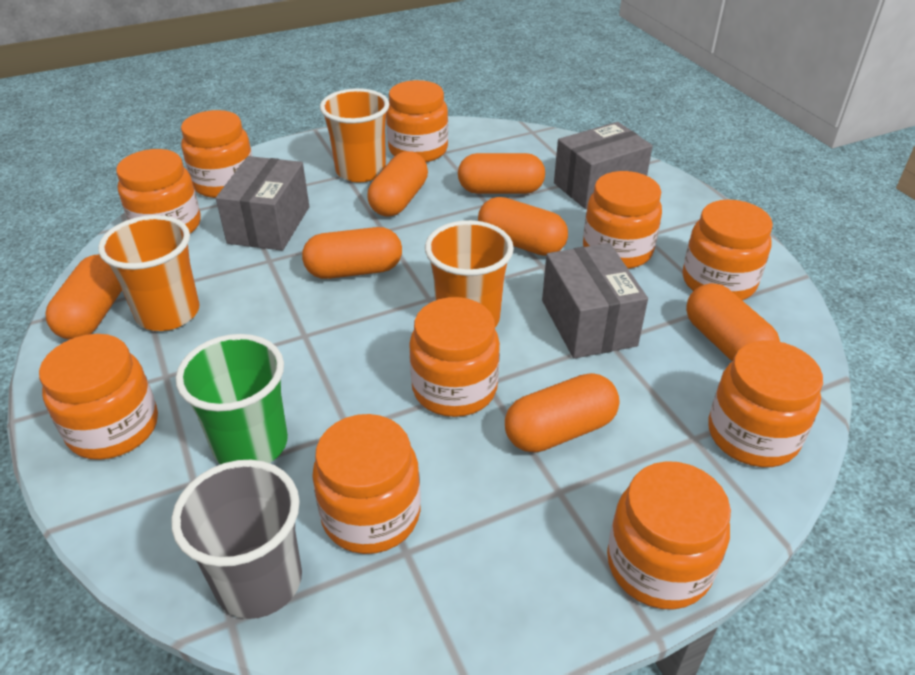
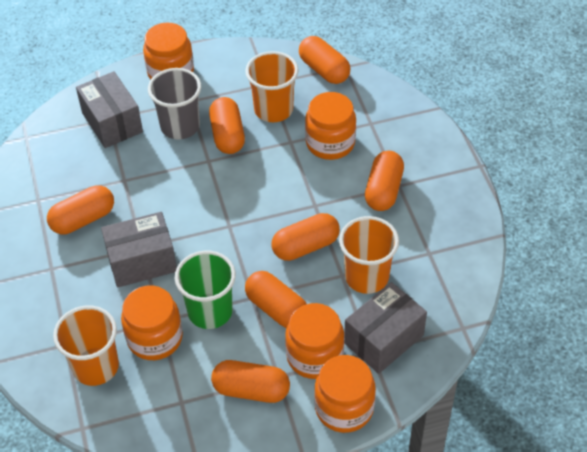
orange jar: 10 -> 5

